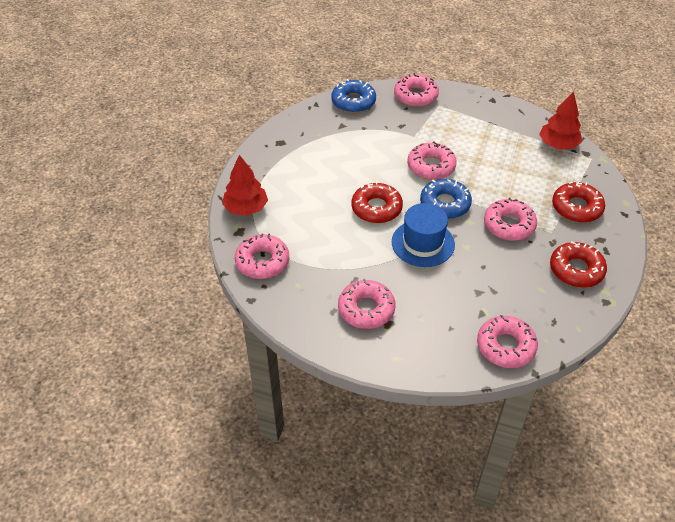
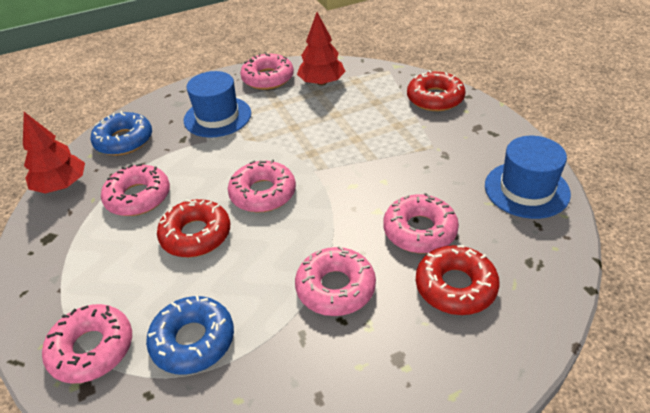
blue hat: 1 -> 2

